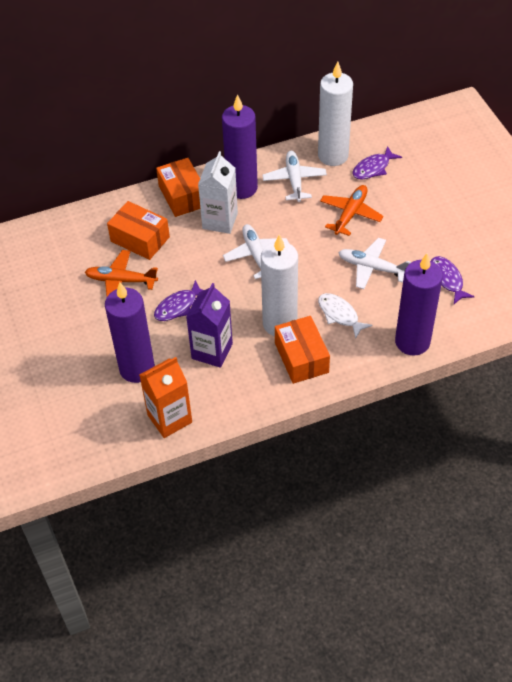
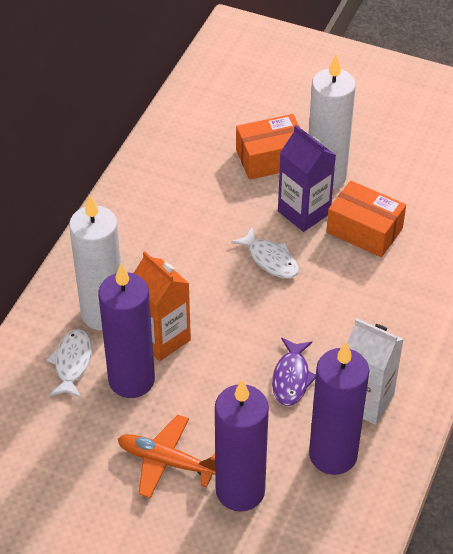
orange box: 3 -> 2
orange plane: 2 -> 1
purple fish: 3 -> 1
white fish: 1 -> 2
white plane: 3 -> 0

